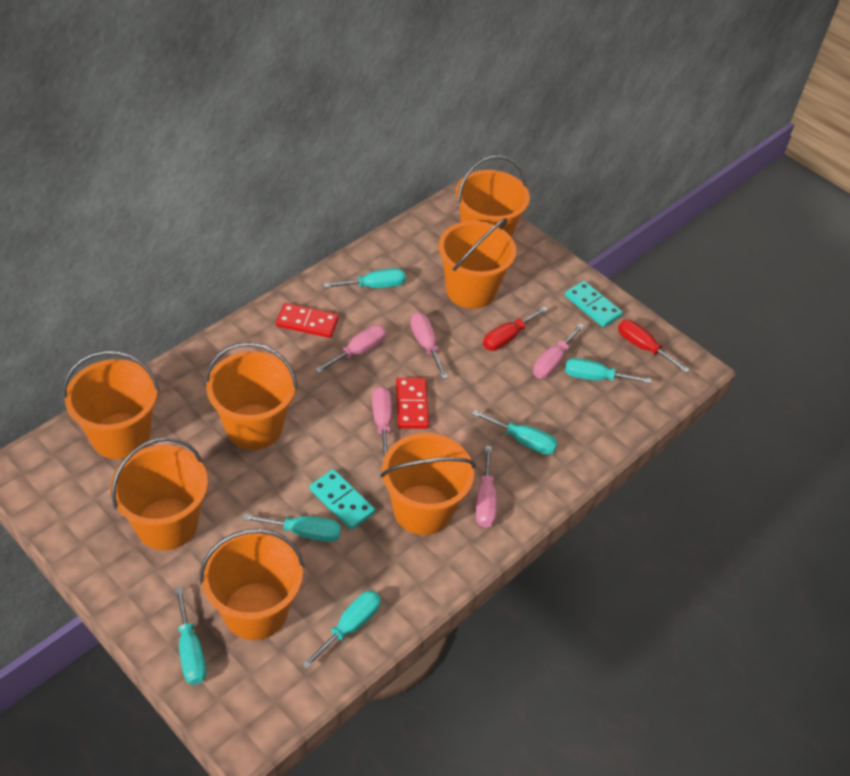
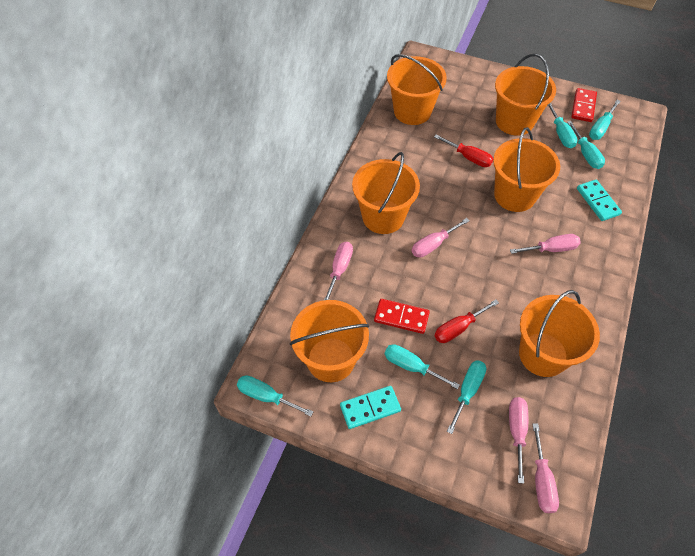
orange bucket: 7 -> 6

